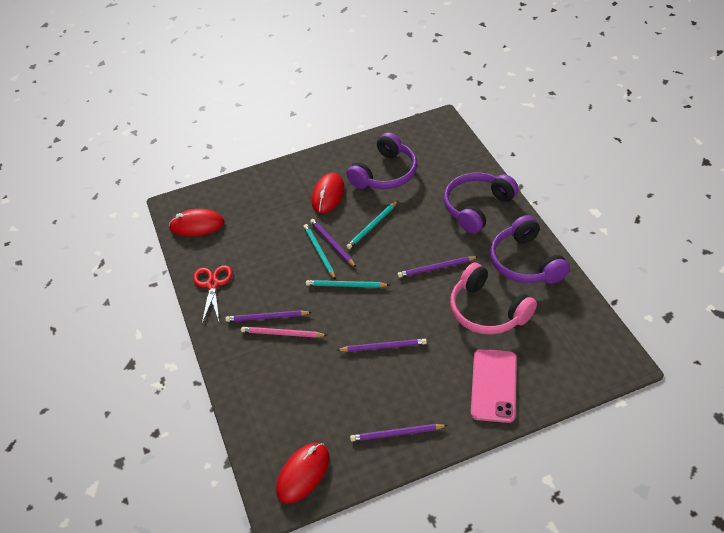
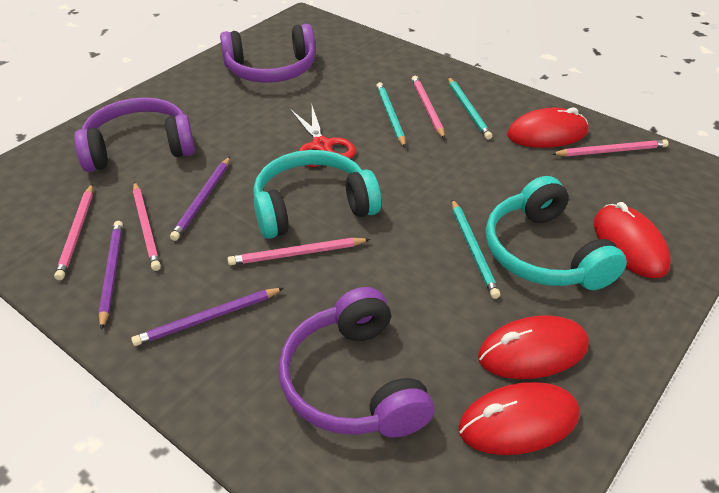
pink headphones: 1 -> 0
pink pencil: 1 -> 5
pink phone: 1 -> 0
purple pencil: 5 -> 3
red mouse: 3 -> 4
turquoise headphones: 0 -> 2

